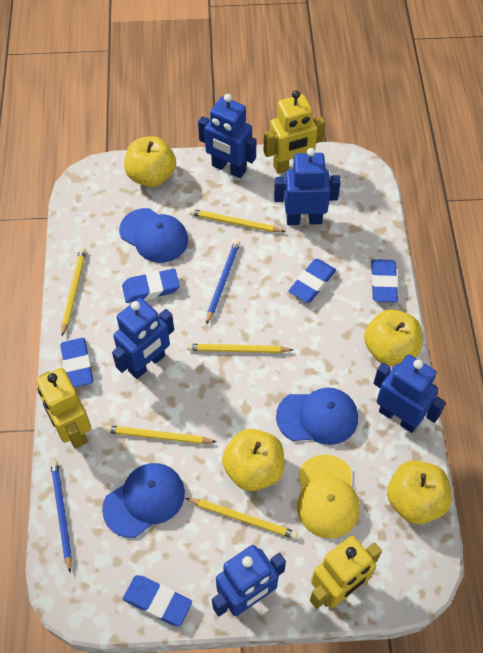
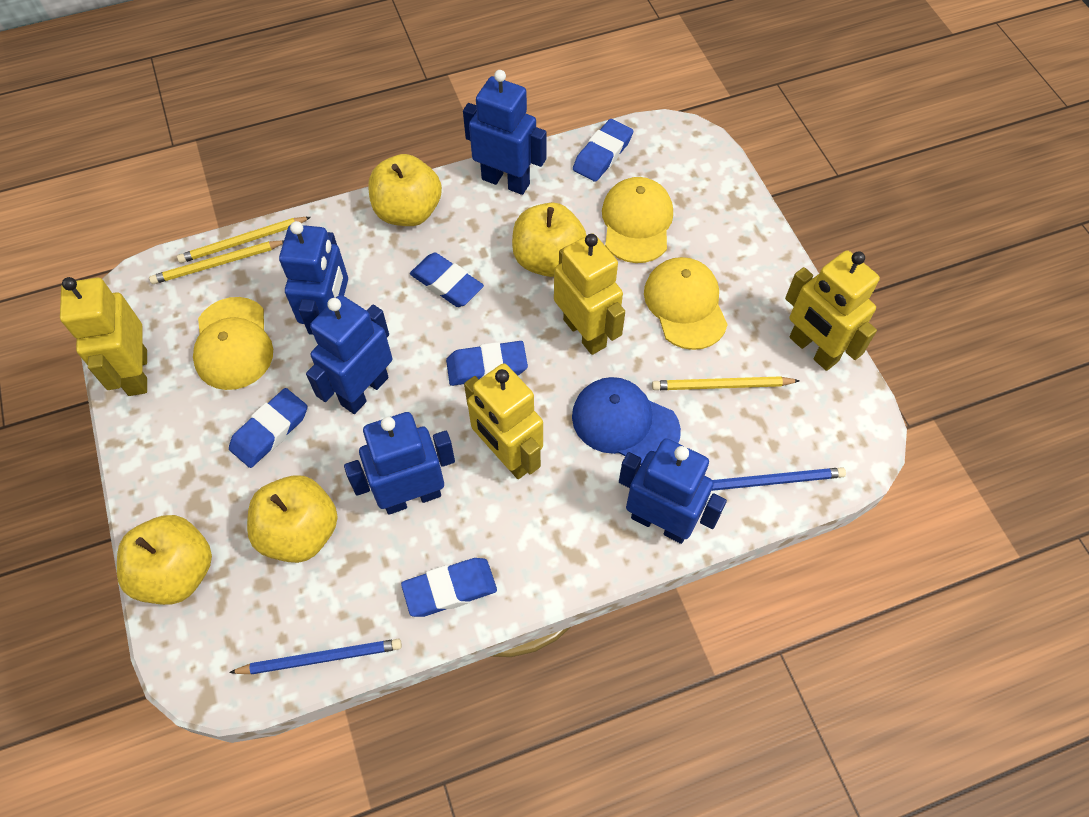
blue cap: 3 -> 1
yellow cap: 1 -> 3
yellow pencil: 5 -> 3
yellow robot: 3 -> 4

